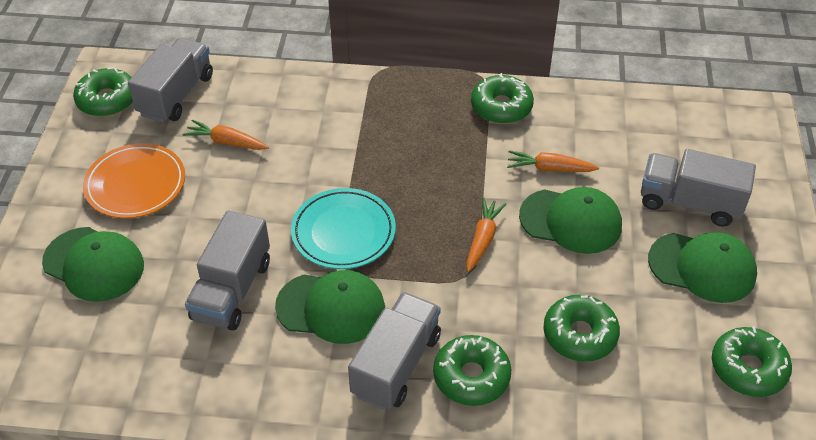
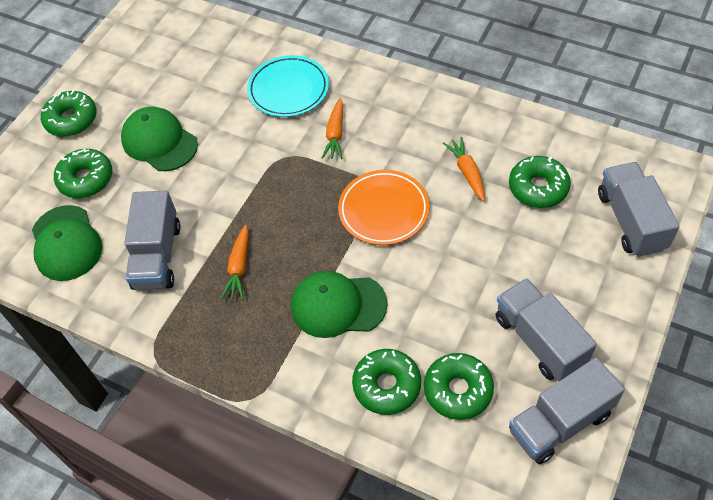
green cap: 4 -> 3

